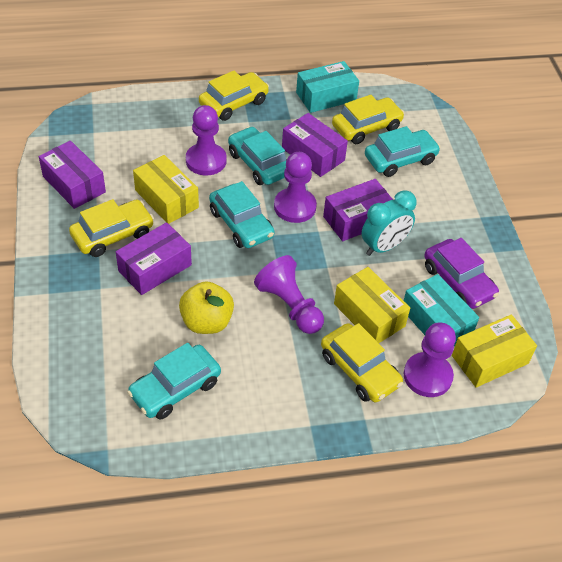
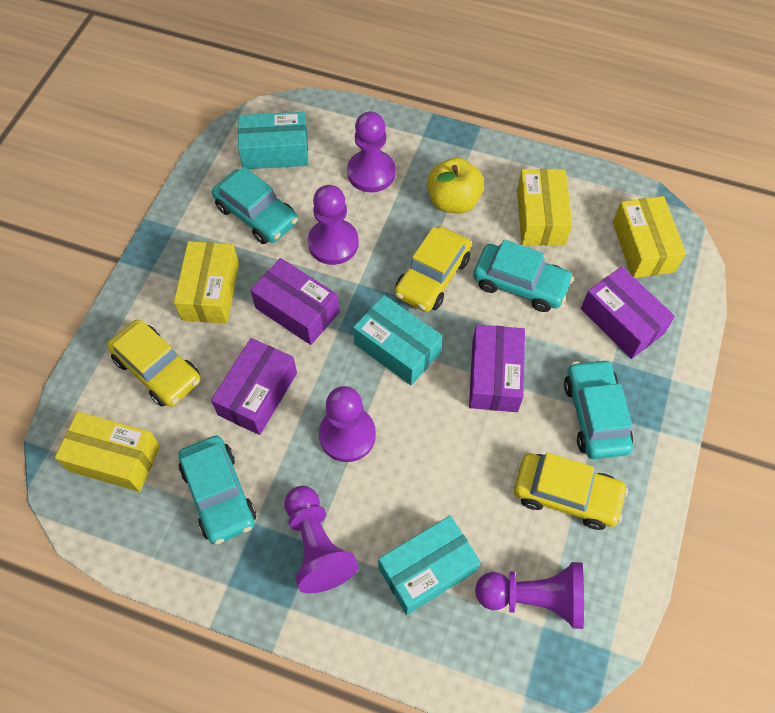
purple car: 1 -> 0
purple pawn: 4 -> 5
turquoise box: 2 -> 3
turquoise clock: 1 -> 0
yellow box: 3 -> 4
yellow car: 4 -> 3

